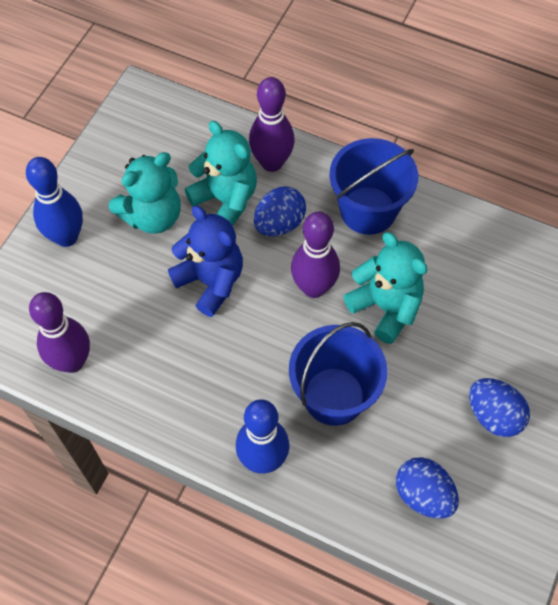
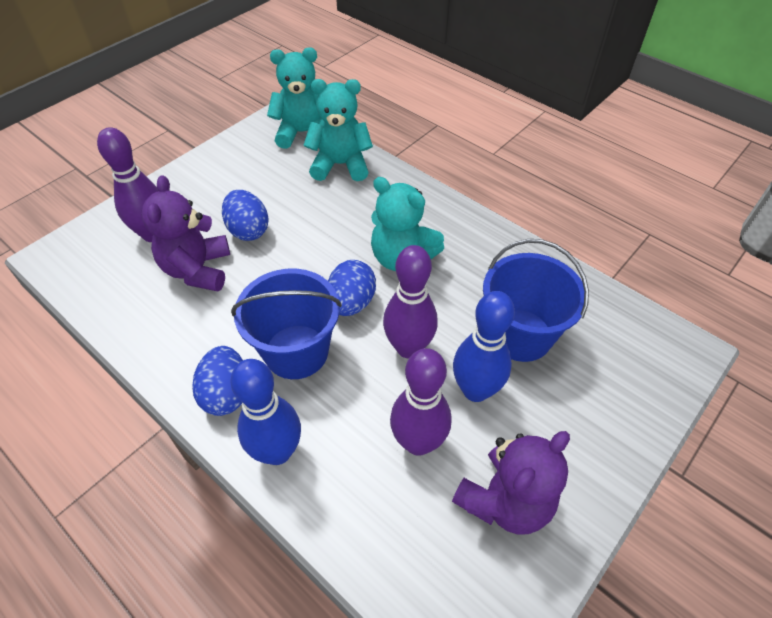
blue teddy bear: 1 -> 0
purple teddy bear: 0 -> 2

